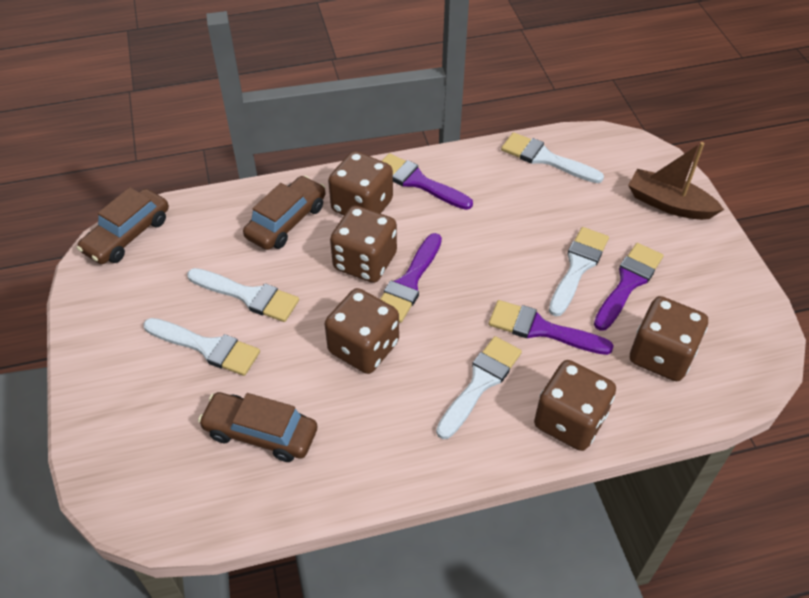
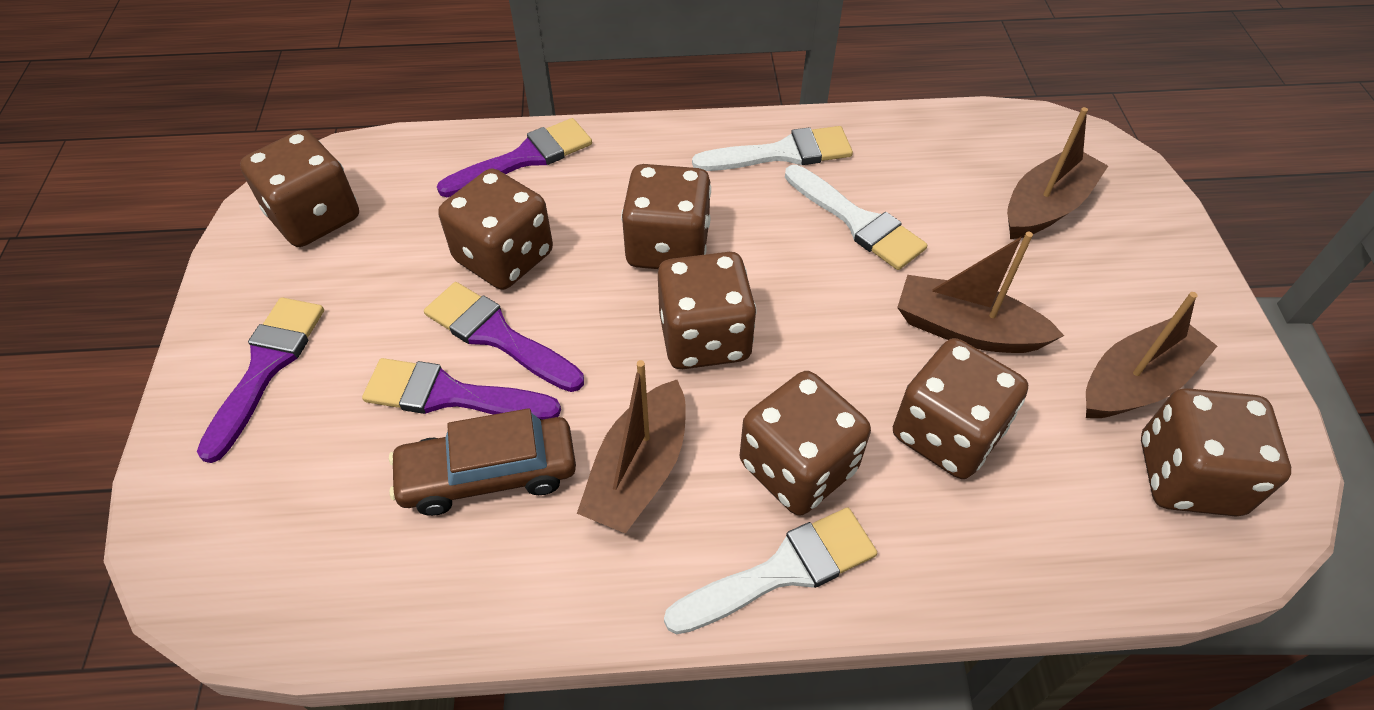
brown boat: 1 -> 4
brown car: 3 -> 1
brown dice: 5 -> 7
white brush: 5 -> 3

